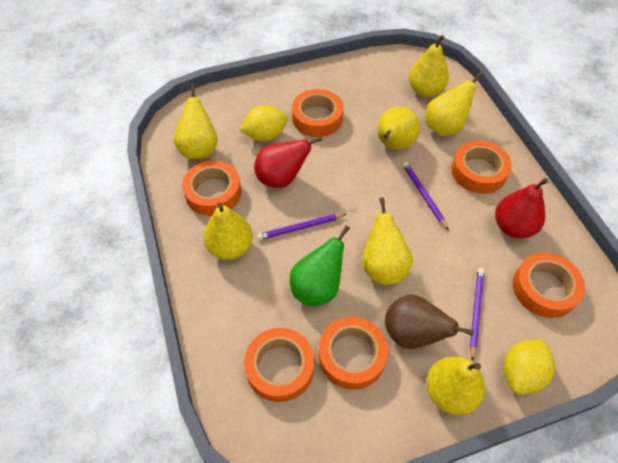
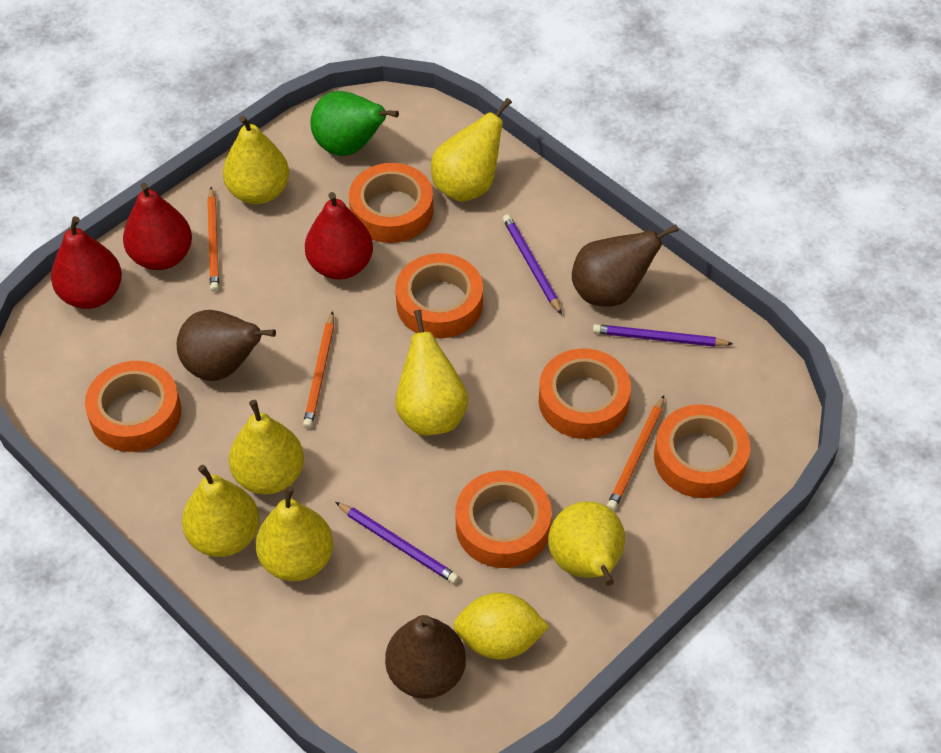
brown pear: 1 -> 3
orange pencil: 0 -> 3
red pear: 2 -> 3
yellow lemon: 2 -> 1

